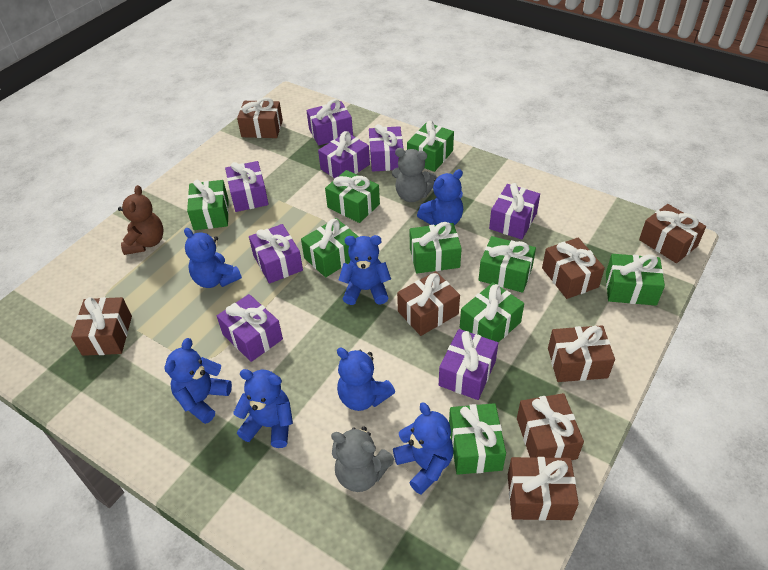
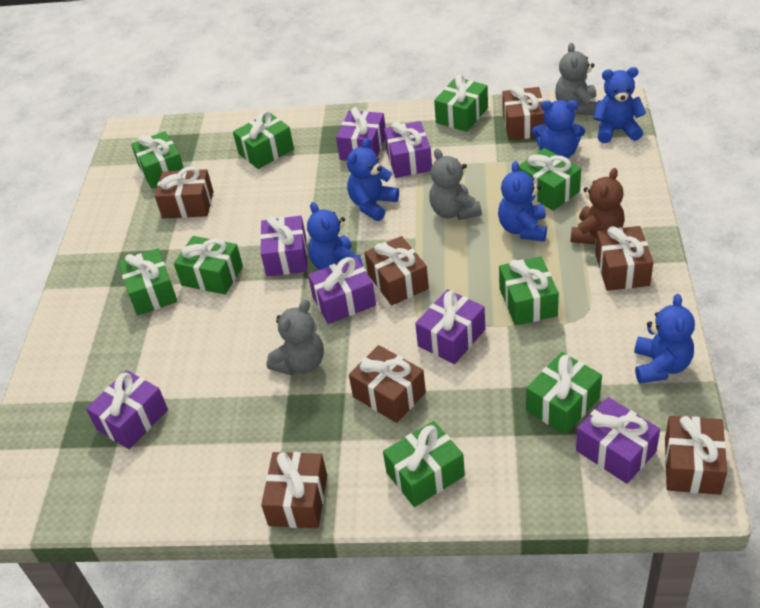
blue teddy bear: 7 -> 6
brown gift: 8 -> 7
grey teddy bear: 2 -> 3
purple gift: 8 -> 7

